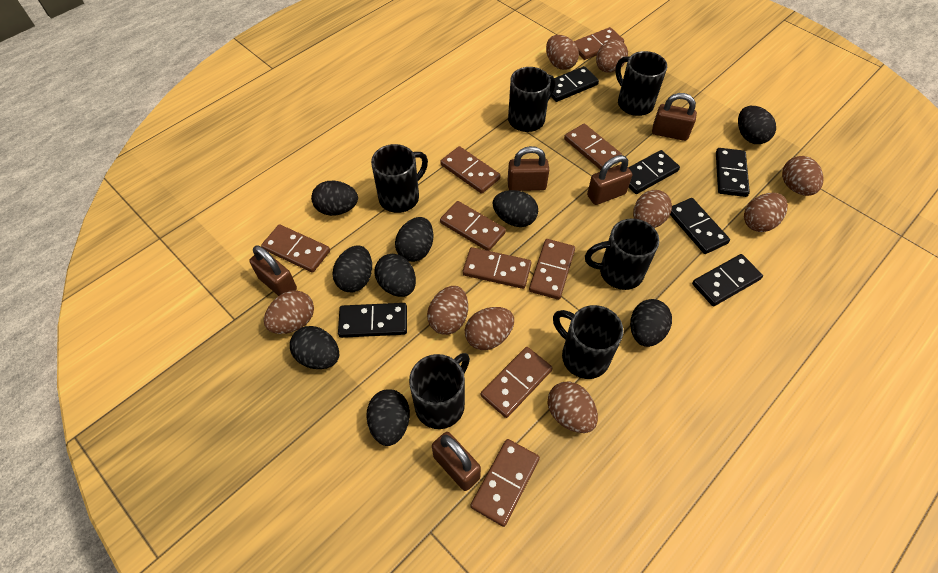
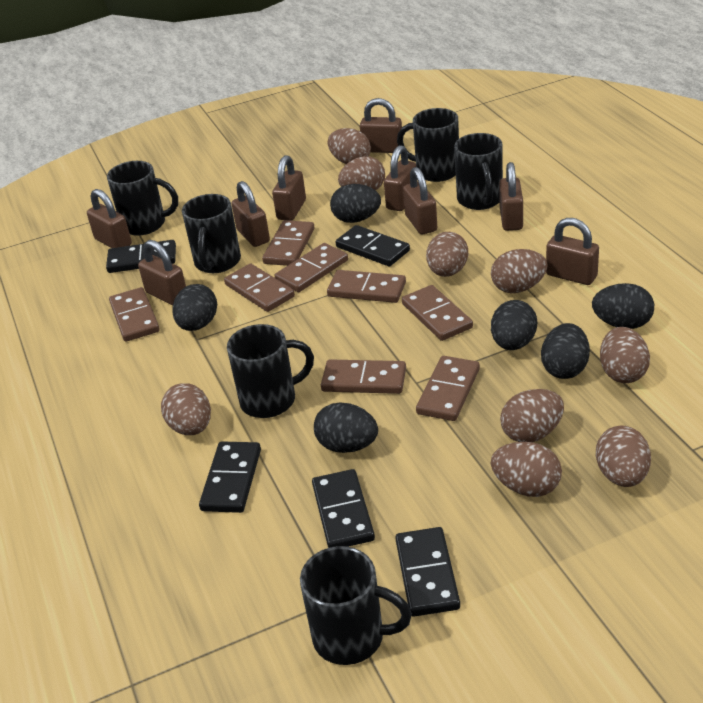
black domino: 6 -> 5
black egg: 9 -> 6
brown domino: 9 -> 8
brown padlock: 5 -> 9

